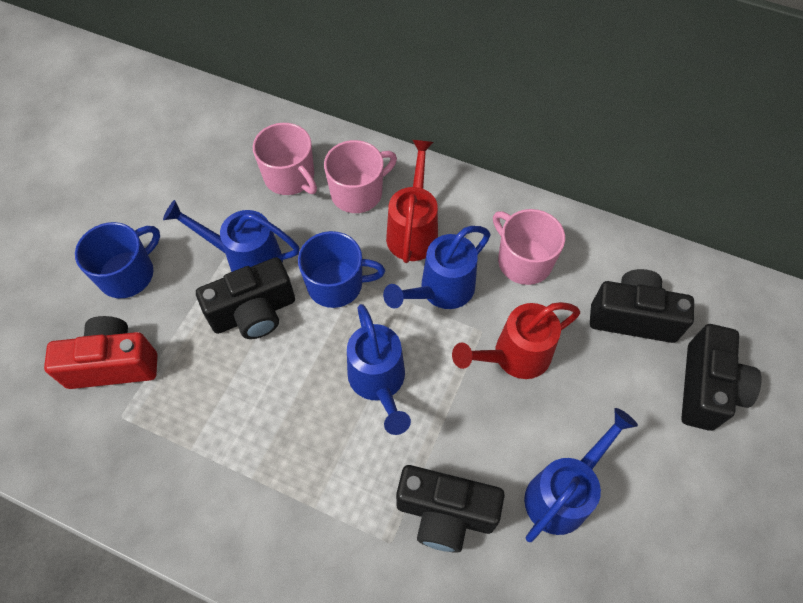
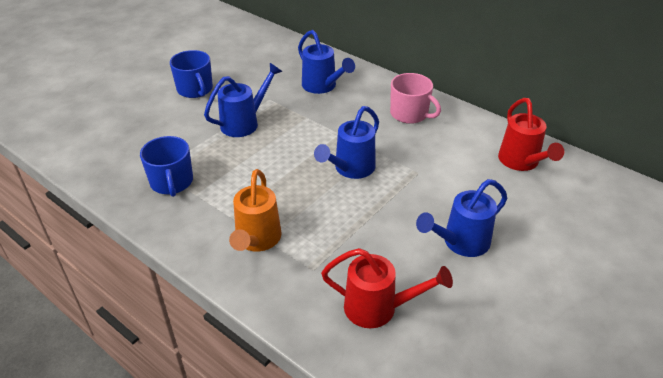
black camera: 4 -> 0
orange watering can: 0 -> 1
pink mug: 3 -> 1
red camera: 1 -> 0

